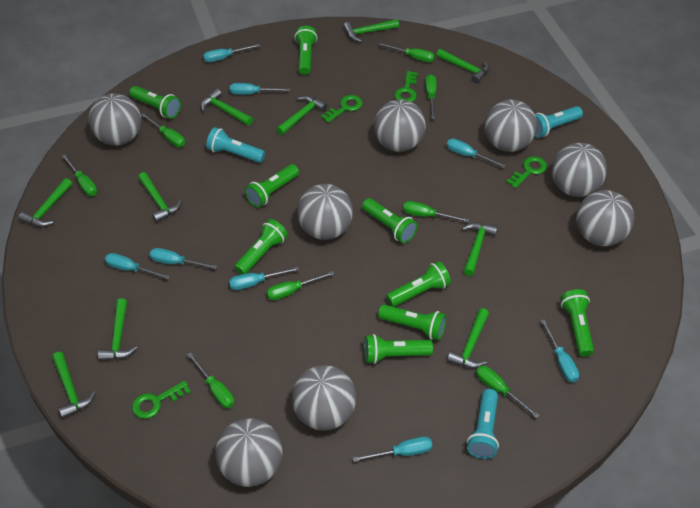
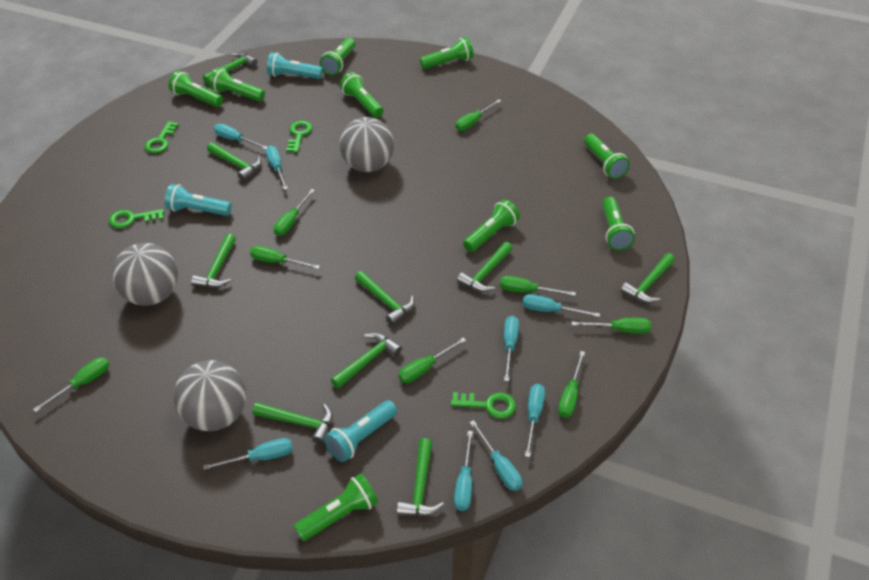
green hammer: 10 -> 9
grey ball: 8 -> 3

